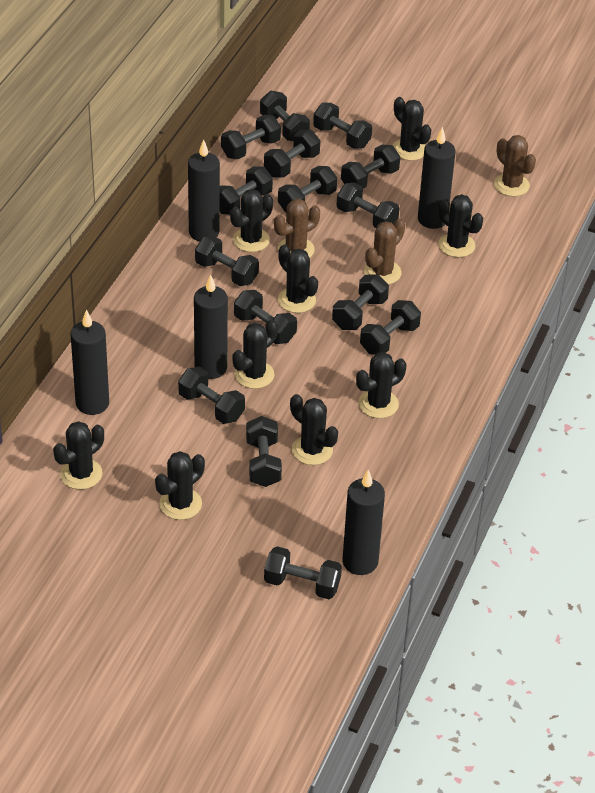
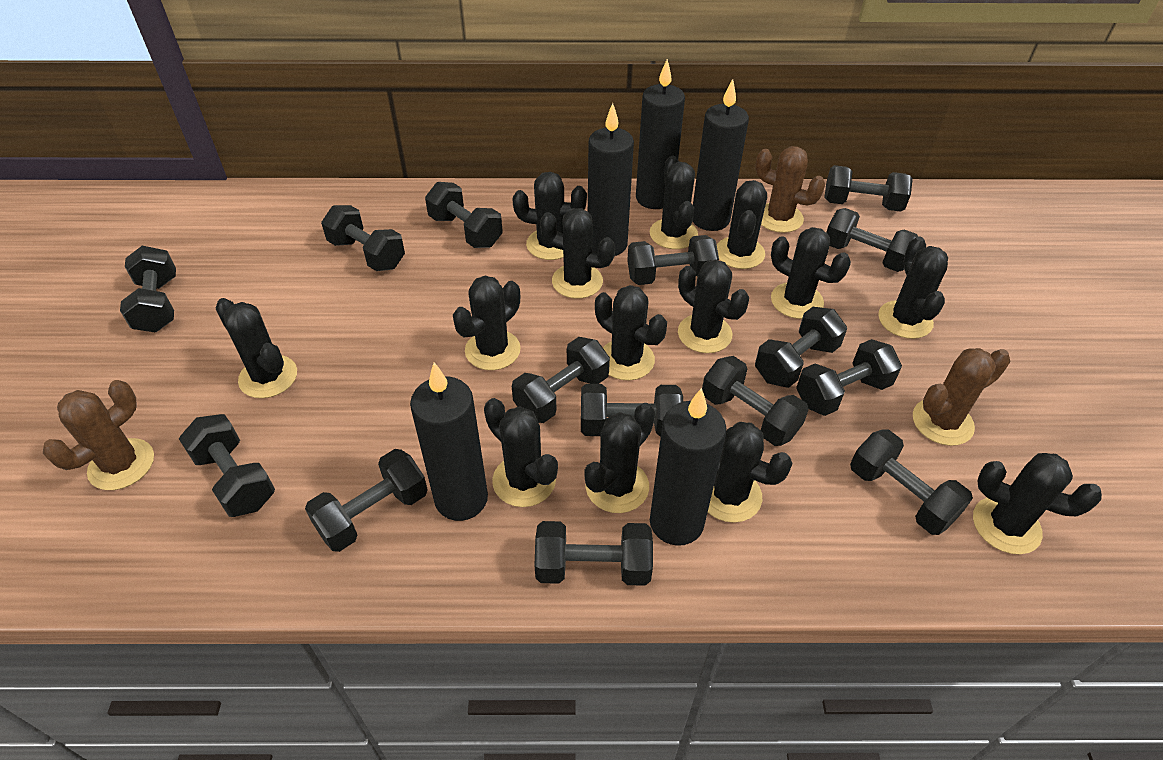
black cactus: 9 -> 14

